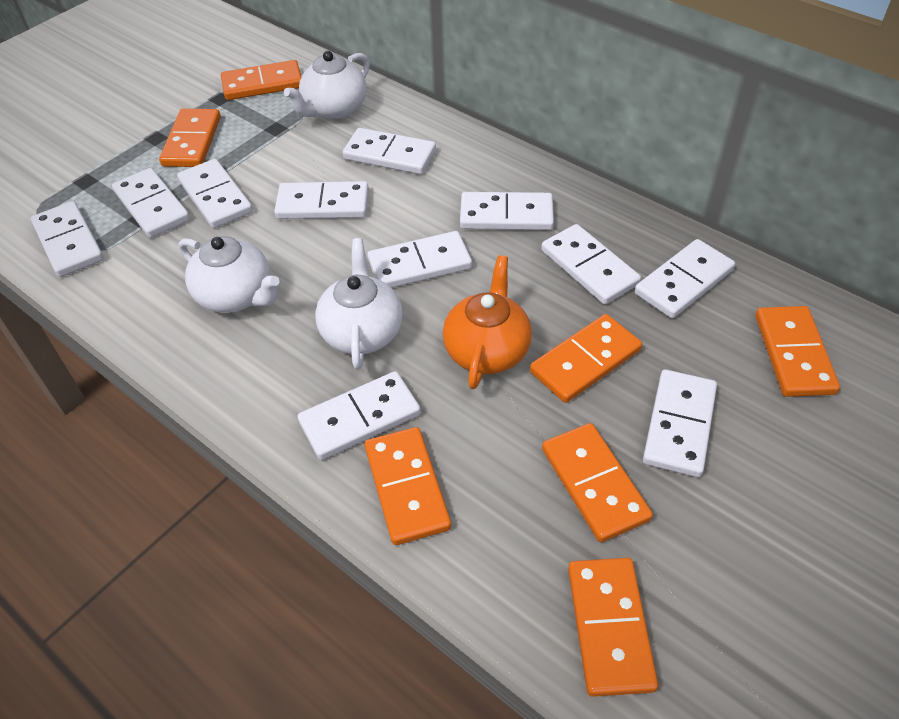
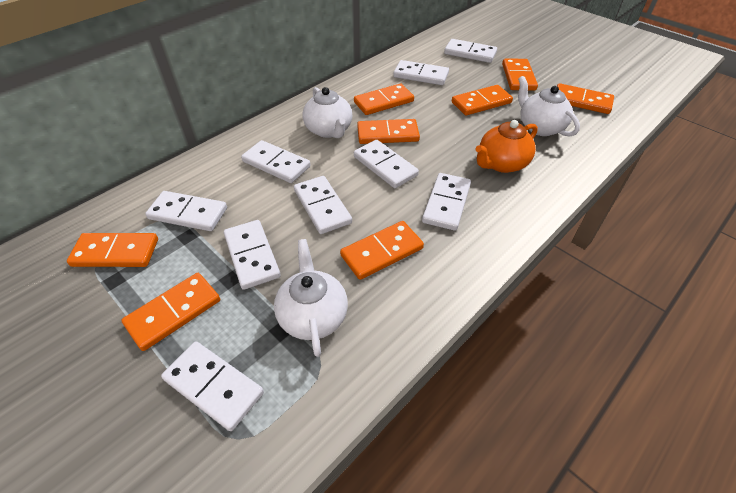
orange domino: 7 -> 8
white domino: 11 -> 9

